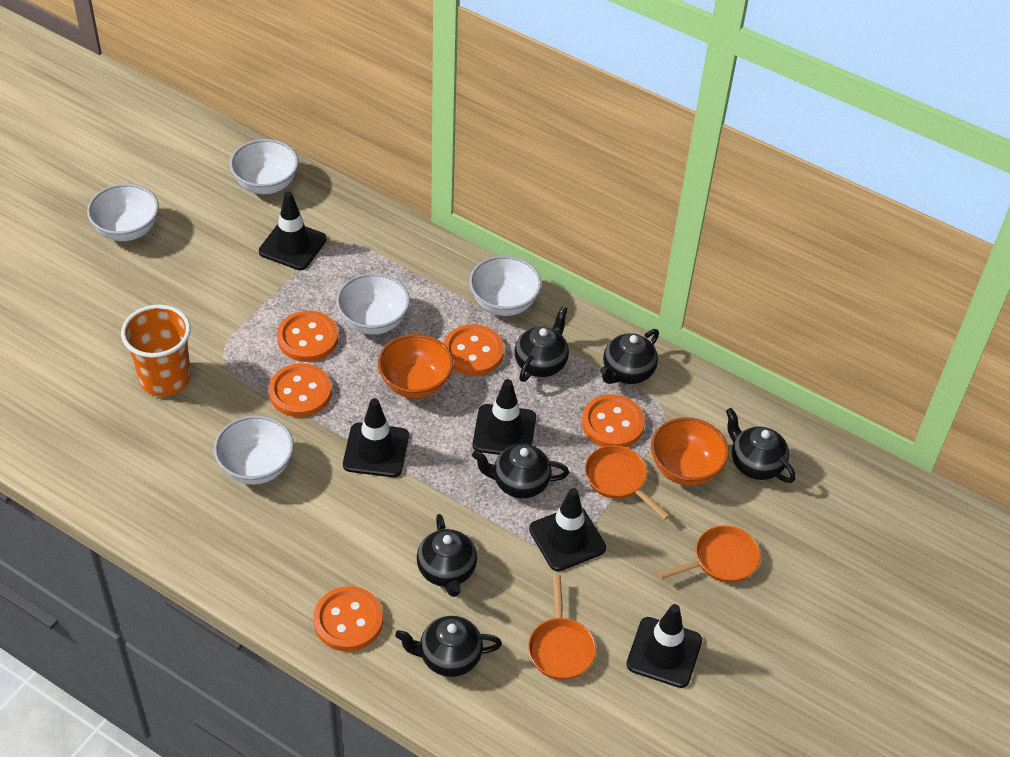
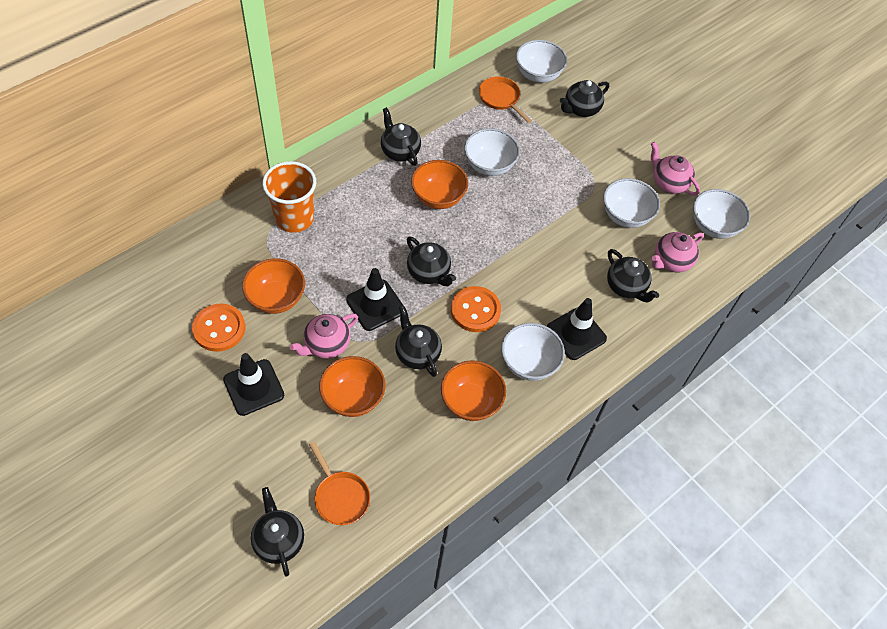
black traffic cone: 5 -> 3
orange bowl: 2 -> 4
orange button: 5 -> 2
orange pan: 3 -> 2
pink teapot: 0 -> 3

